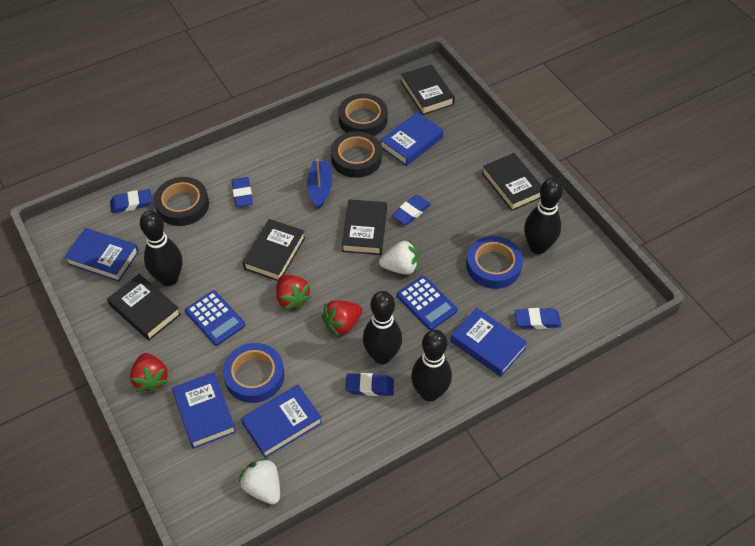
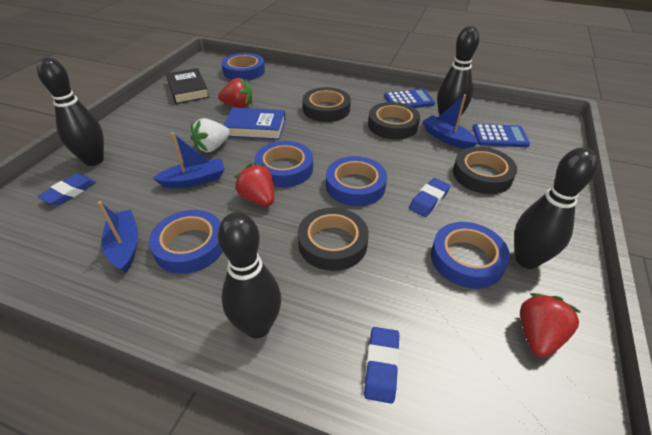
black book: 5 -> 1
black tape: 3 -> 4
blue boat: 1 -> 3
blue book: 5 -> 1
blue eraser: 5 -> 3
blue tape: 2 -> 5
white strawberry: 2 -> 1

